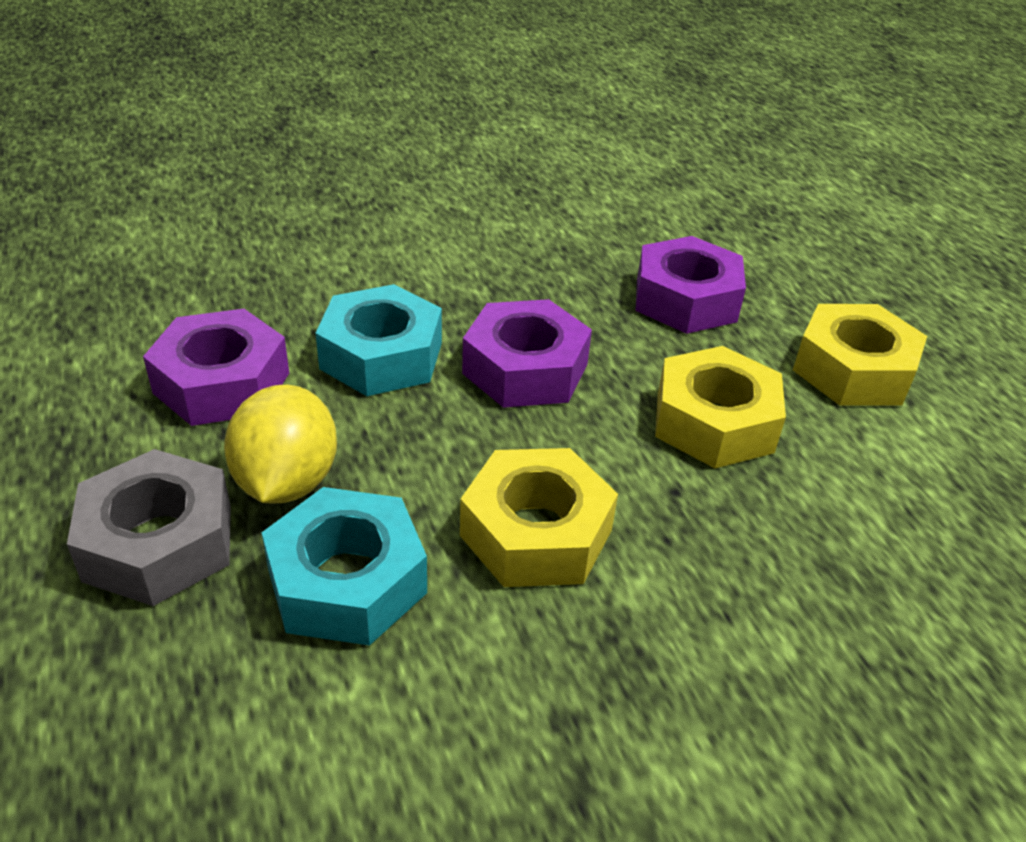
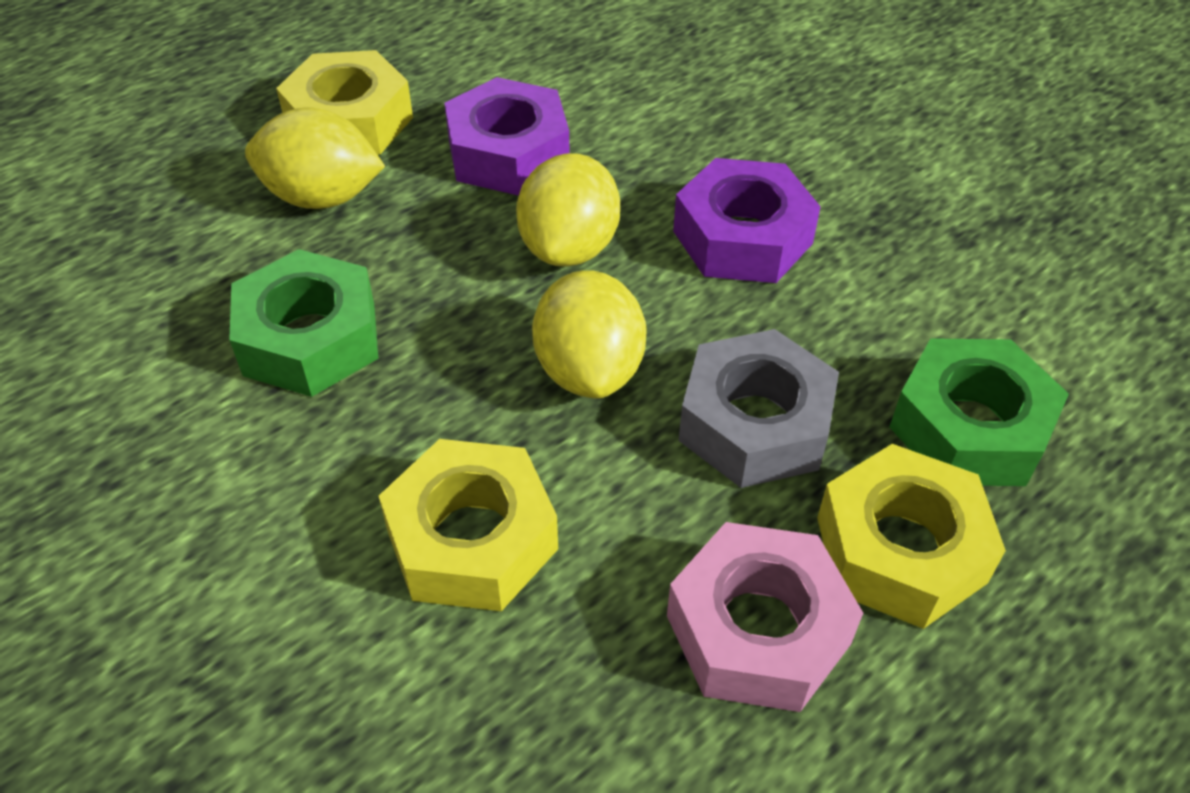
green nut: 0 -> 2
pink nut: 0 -> 1
purple nut: 3 -> 2
turquoise nut: 2 -> 0
yellow lemon: 1 -> 3

